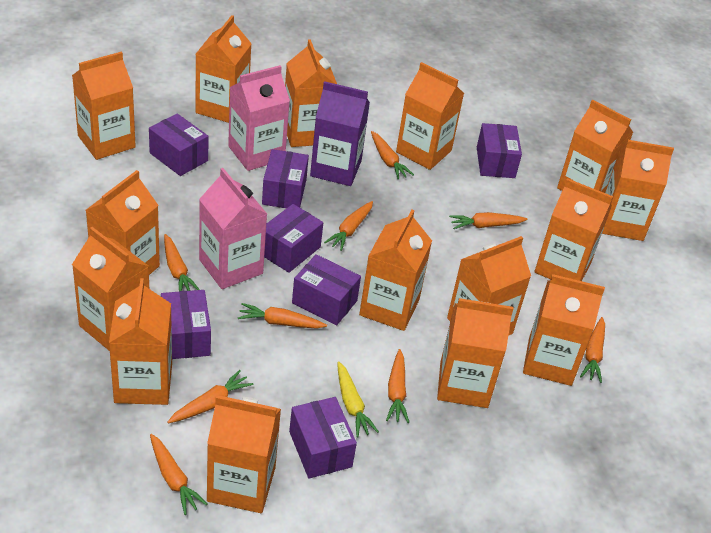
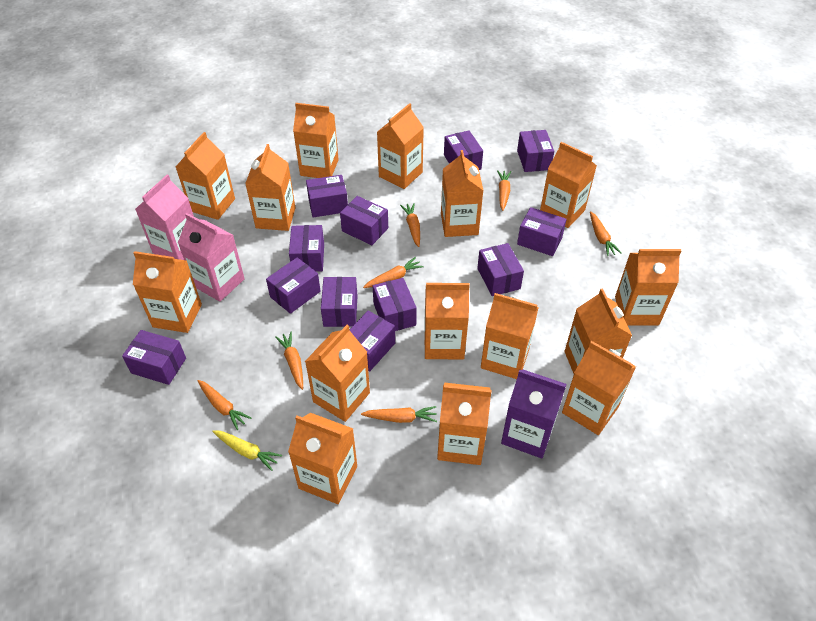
orange carrot: 9 -> 7
purple box: 7 -> 12

